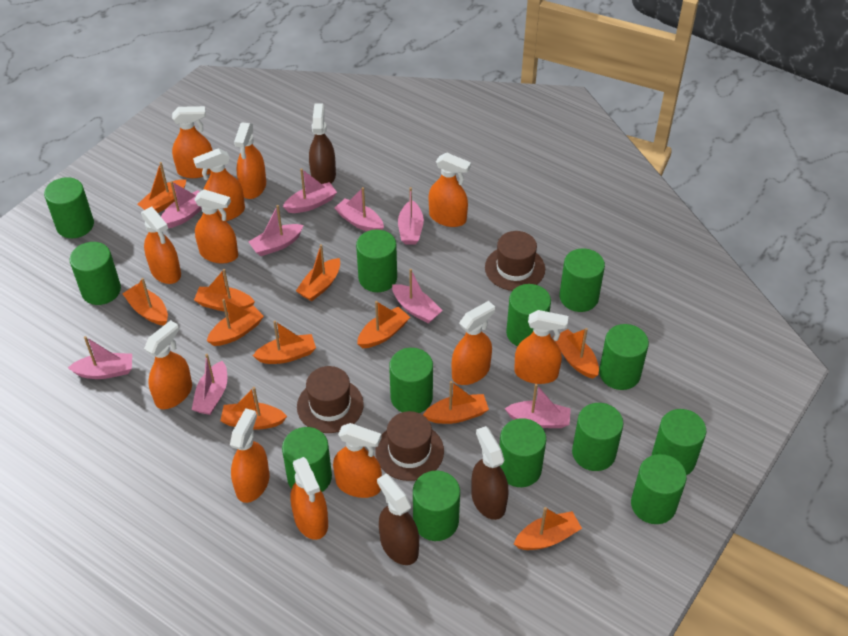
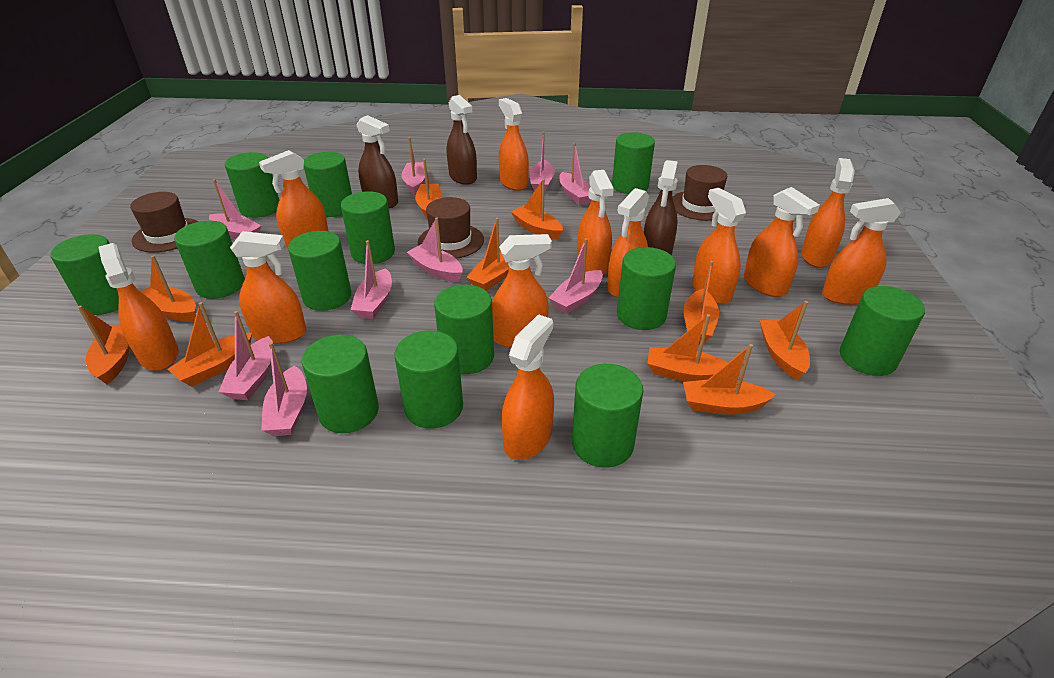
orange boat: 11 -> 10

